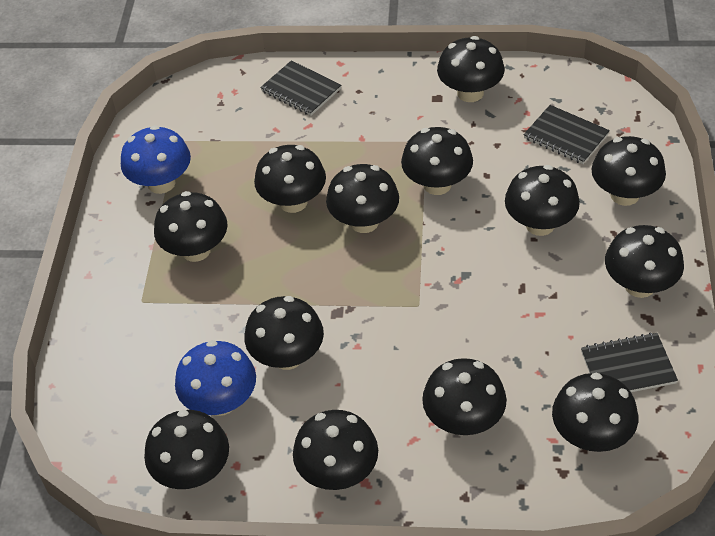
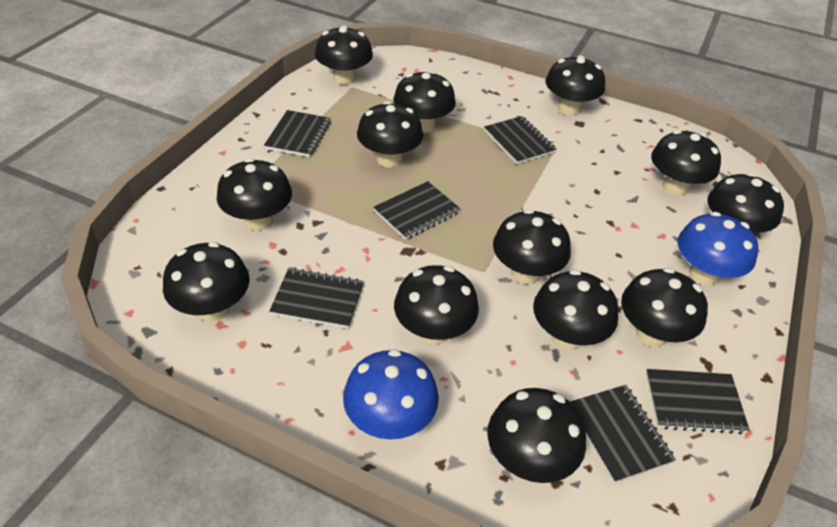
black notebook: 3 -> 6

